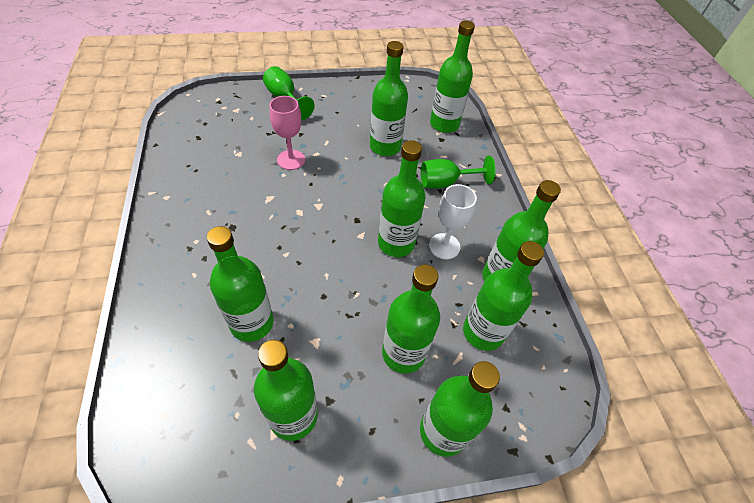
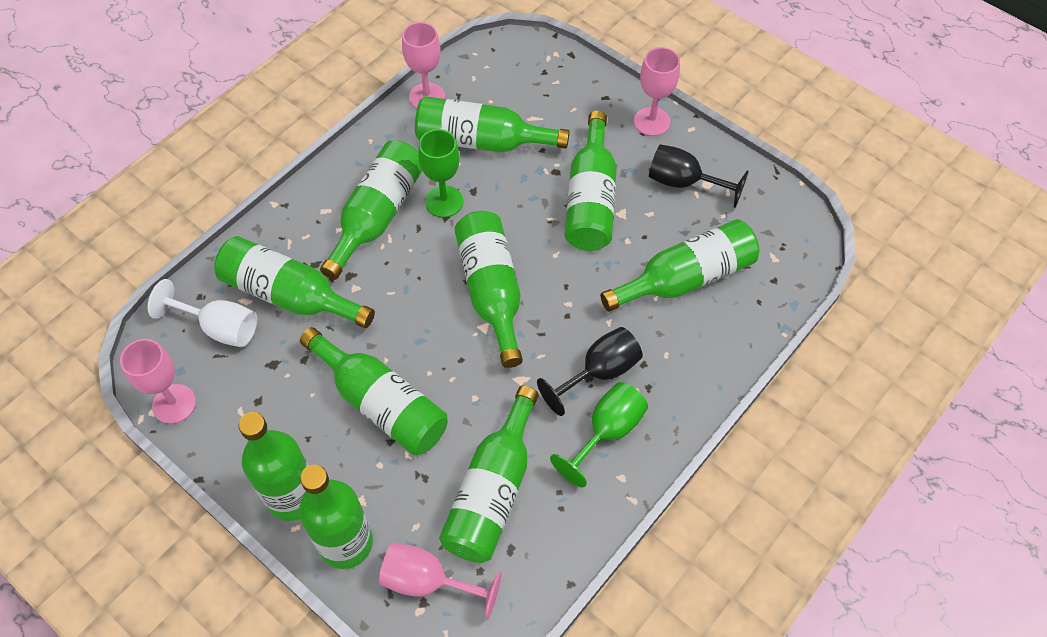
black goblet: 0 -> 2
green bottle: 9 -> 10
pink goblet: 1 -> 4

